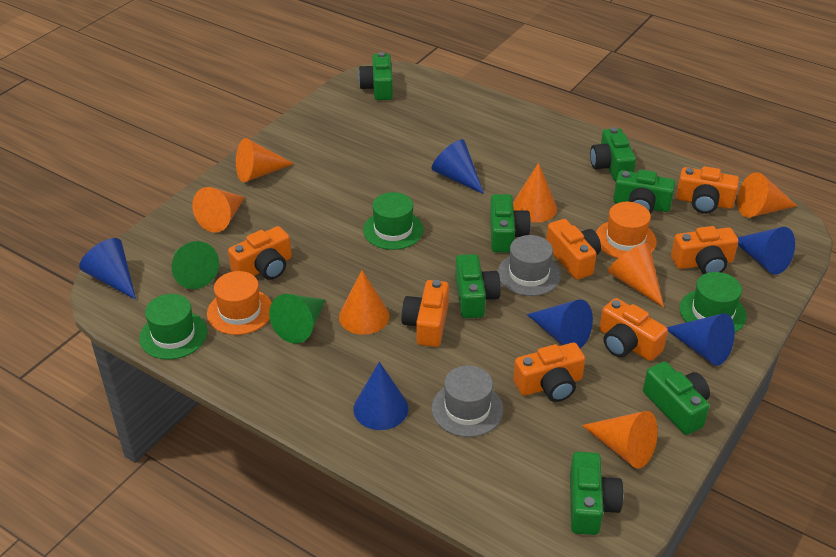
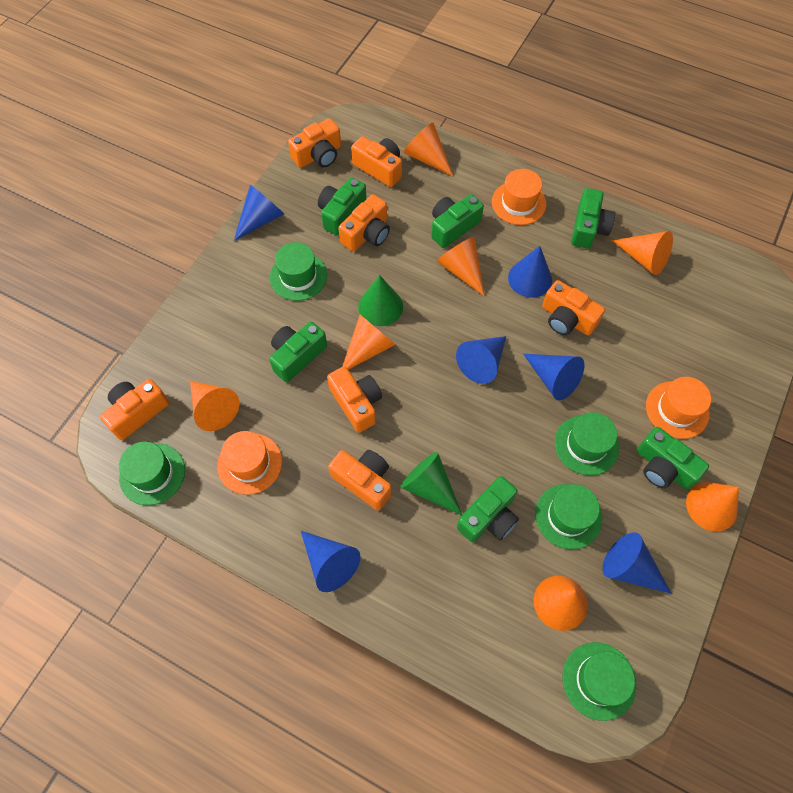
green camera: 7 -> 6
green hat: 3 -> 5
grey hat: 2 -> 0
orange hat: 2 -> 3

